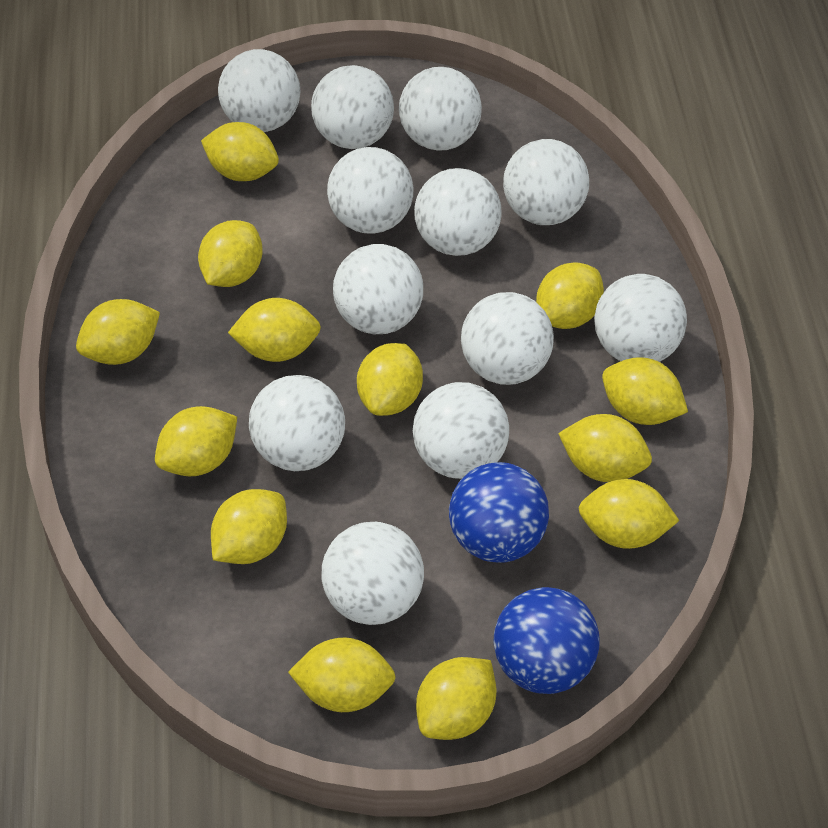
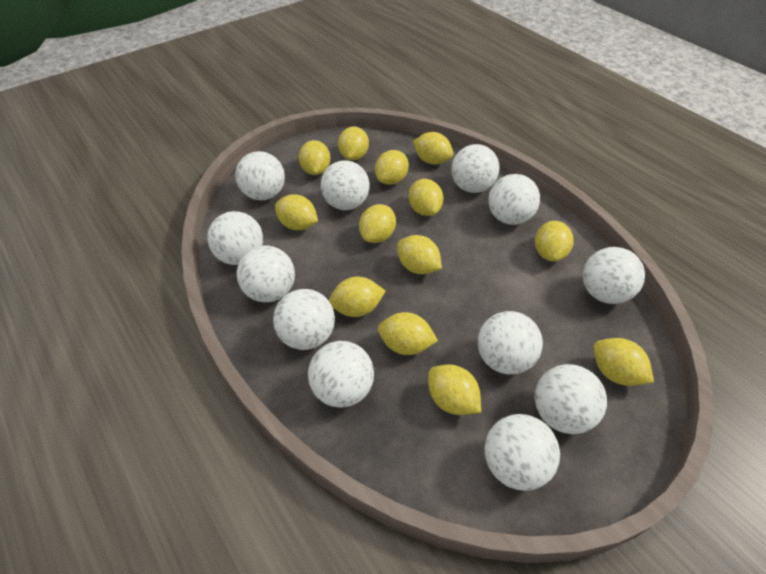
blue ball: 2 -> 0

